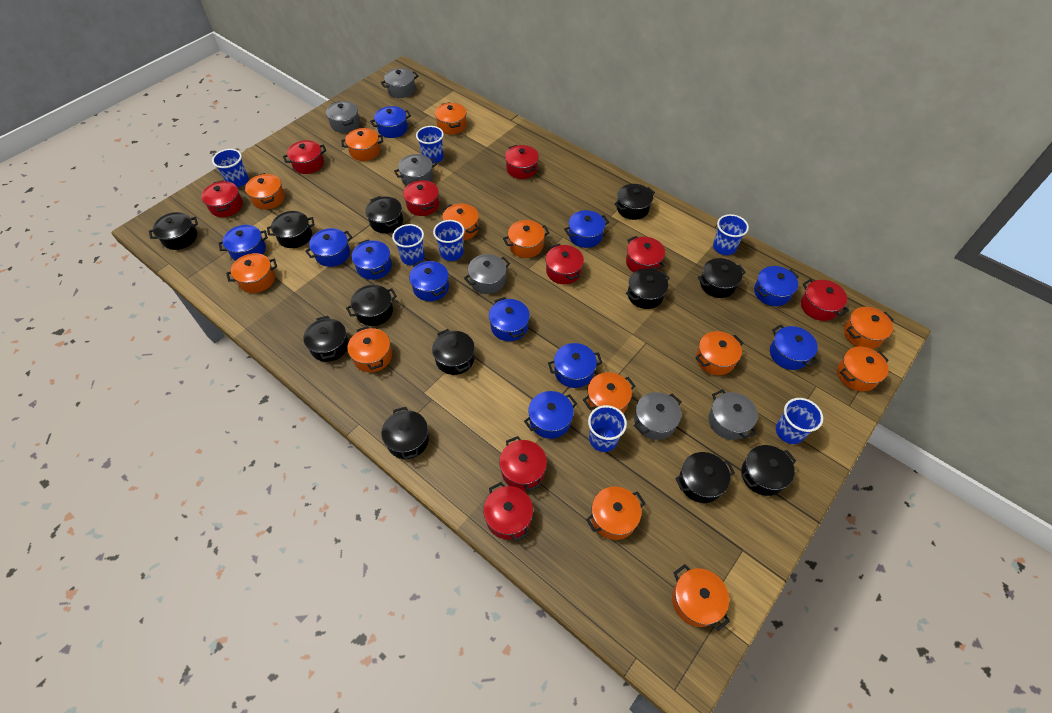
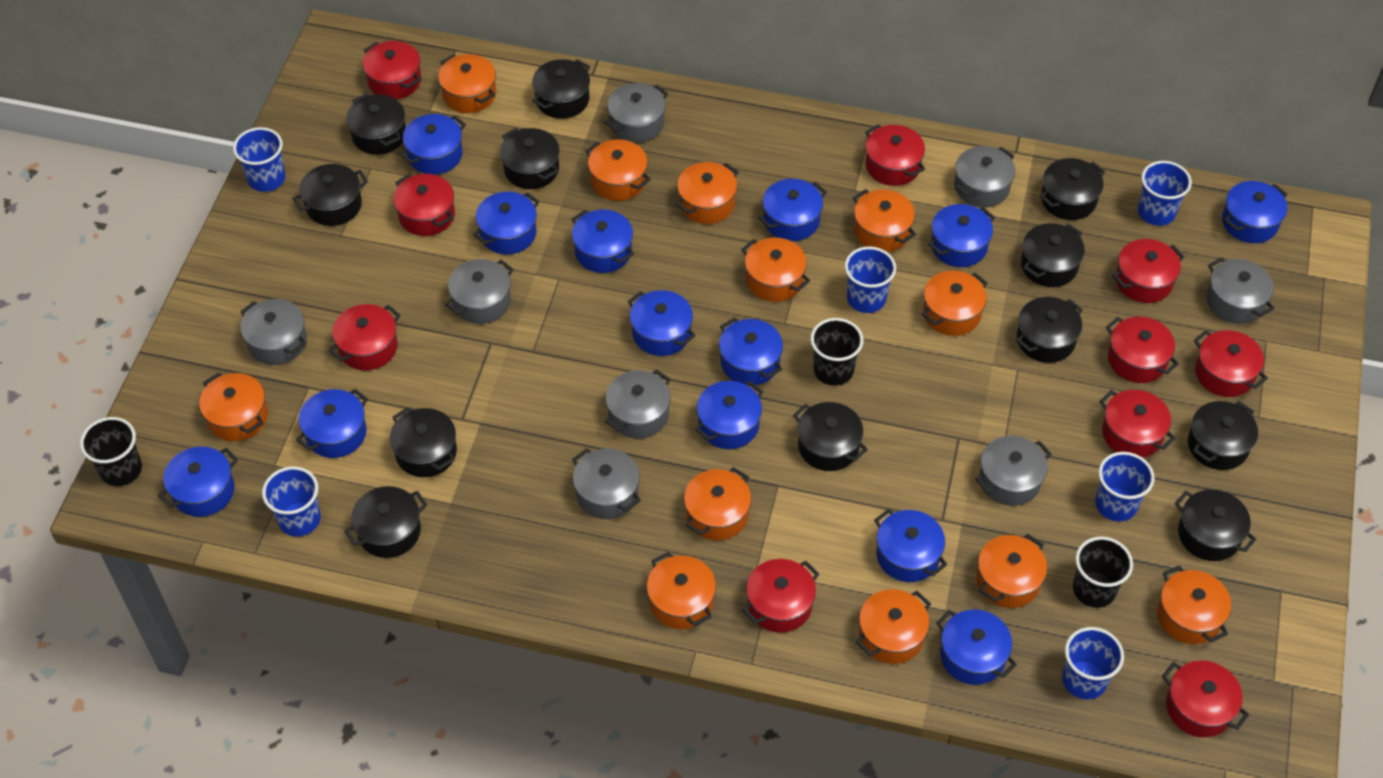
black cup: 0 -> 3
blue cup: 7 -> 6
blue pot: 11 -> 13
grey pot: 6 -> 8
orange pot: 13 -> 12
red pot: 9 -> 10

